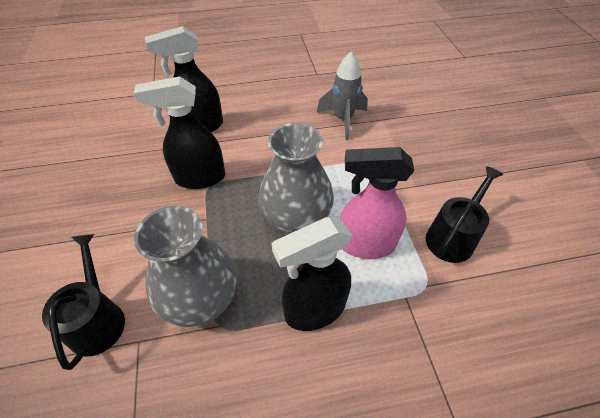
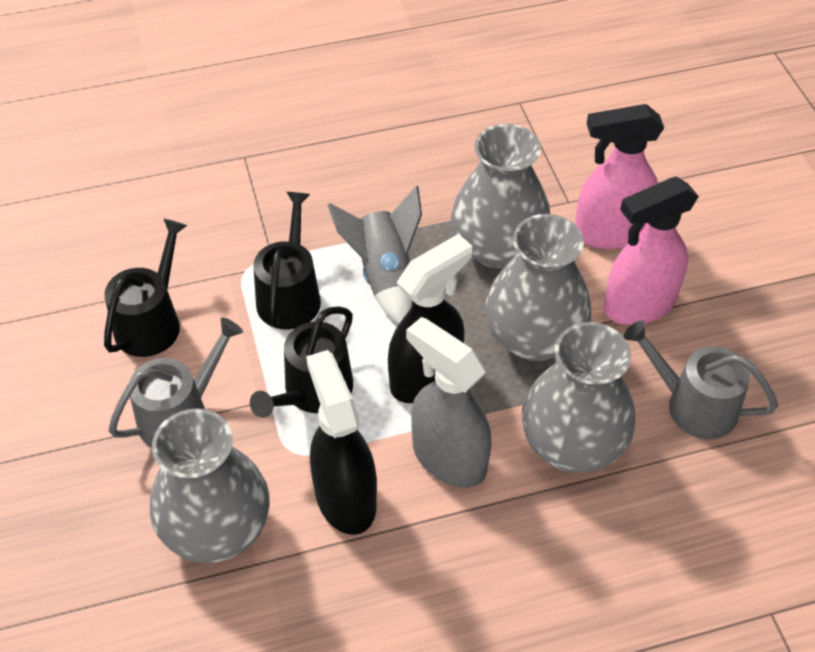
black spray bottle: 3 -> 2
black watering can: 2 -> 3
grey spray bottle: 0 -> 1
grey vase: 2 -> 4
grey watering can: 0 -> 2
pink spray bottle: 1 -> 2

